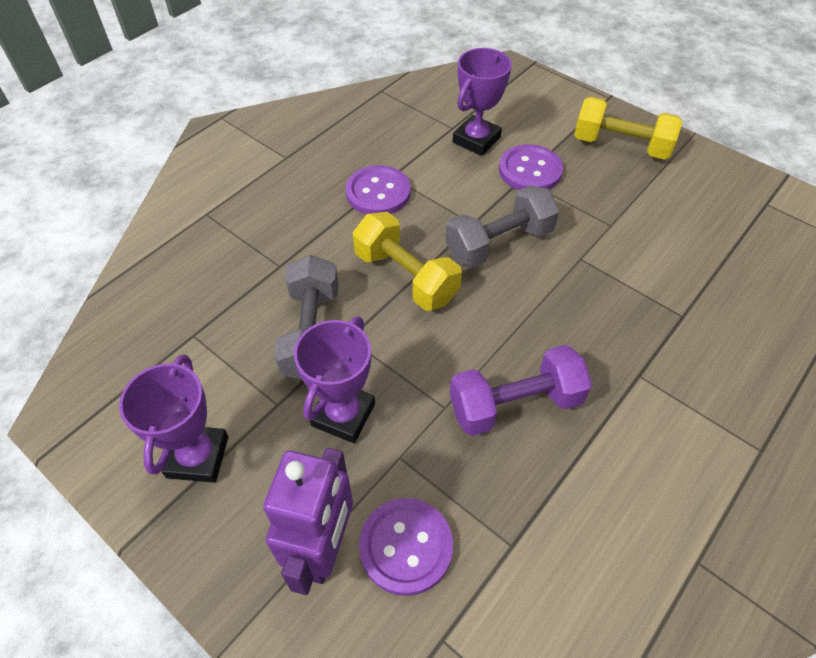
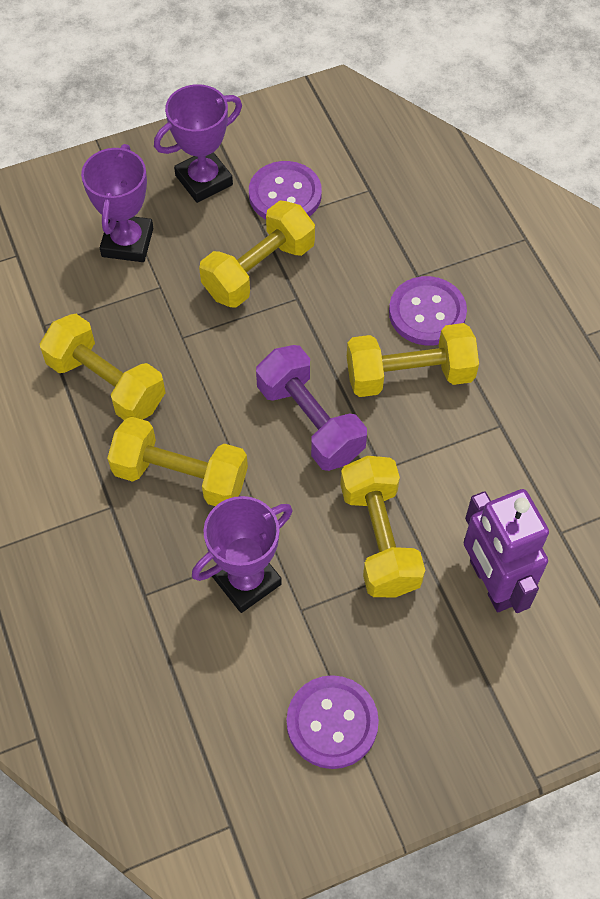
grey dumbbell: 2 -> 0
yellow dumbbell: 2 -> 5

